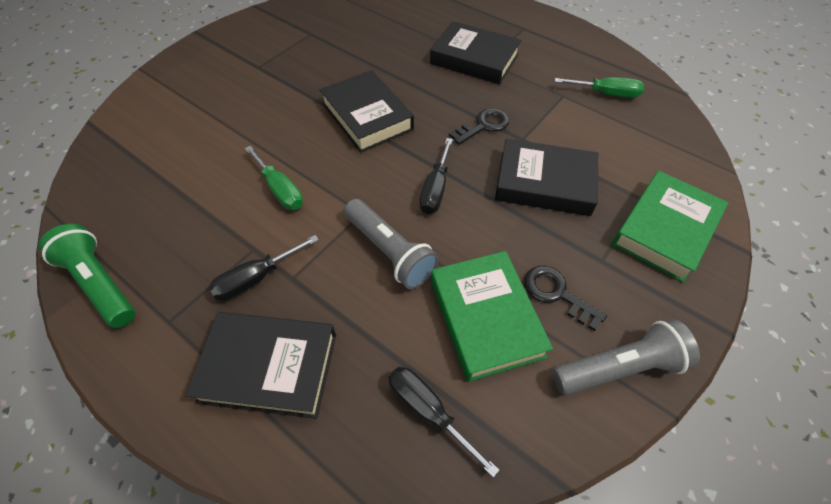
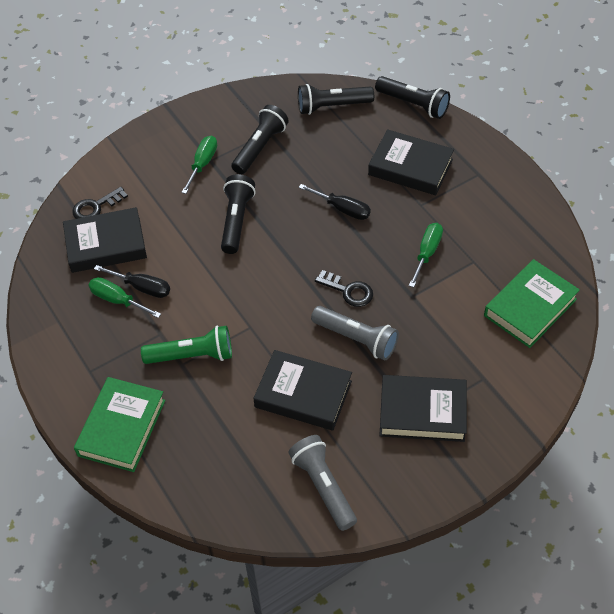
black flashlight: 0 -> 4
black screwdriver: 3 -> 2
green screwdriver: 2 -> 3

